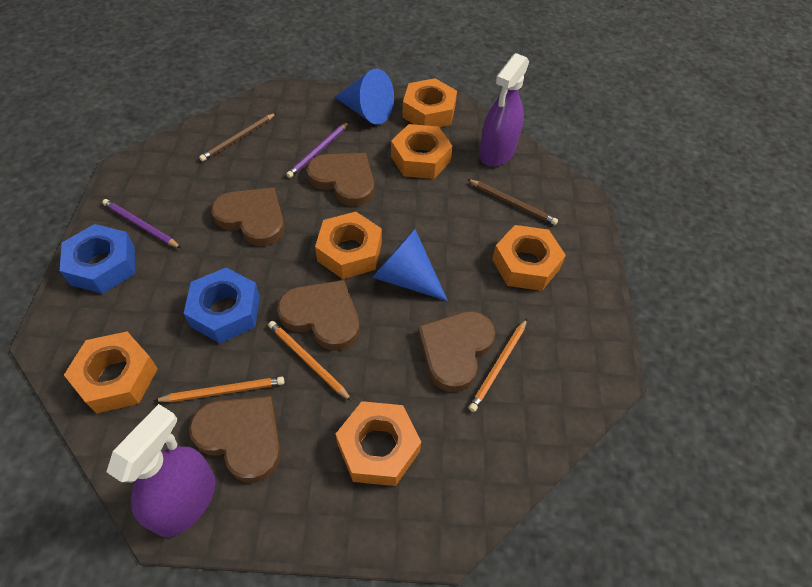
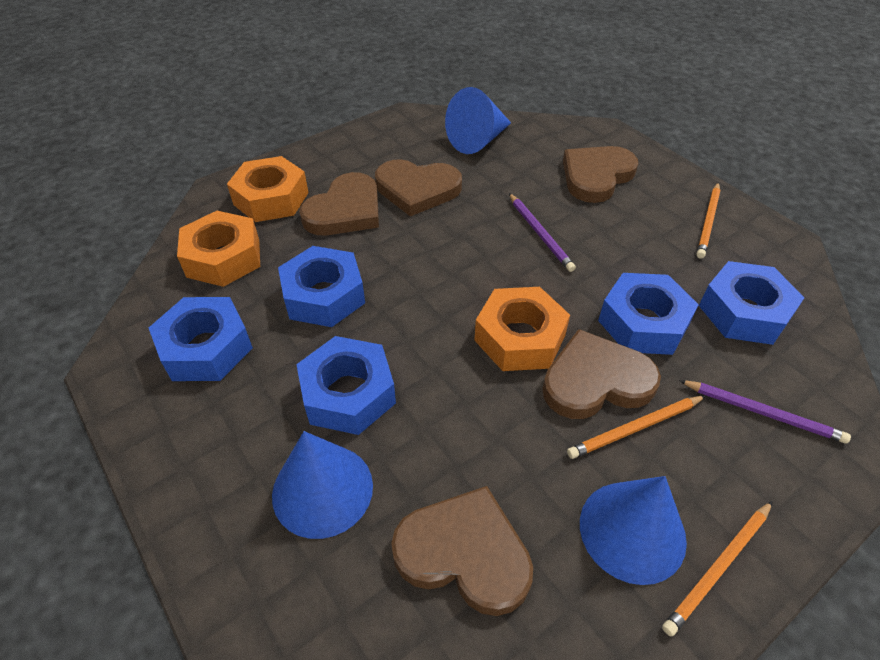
blue cone: 2 -> 3
blue nut: 2 -> 5
brown pencil: 2 -> 0
orange nut: 6 -> 3
purple spray bottle: 2 -> 0

